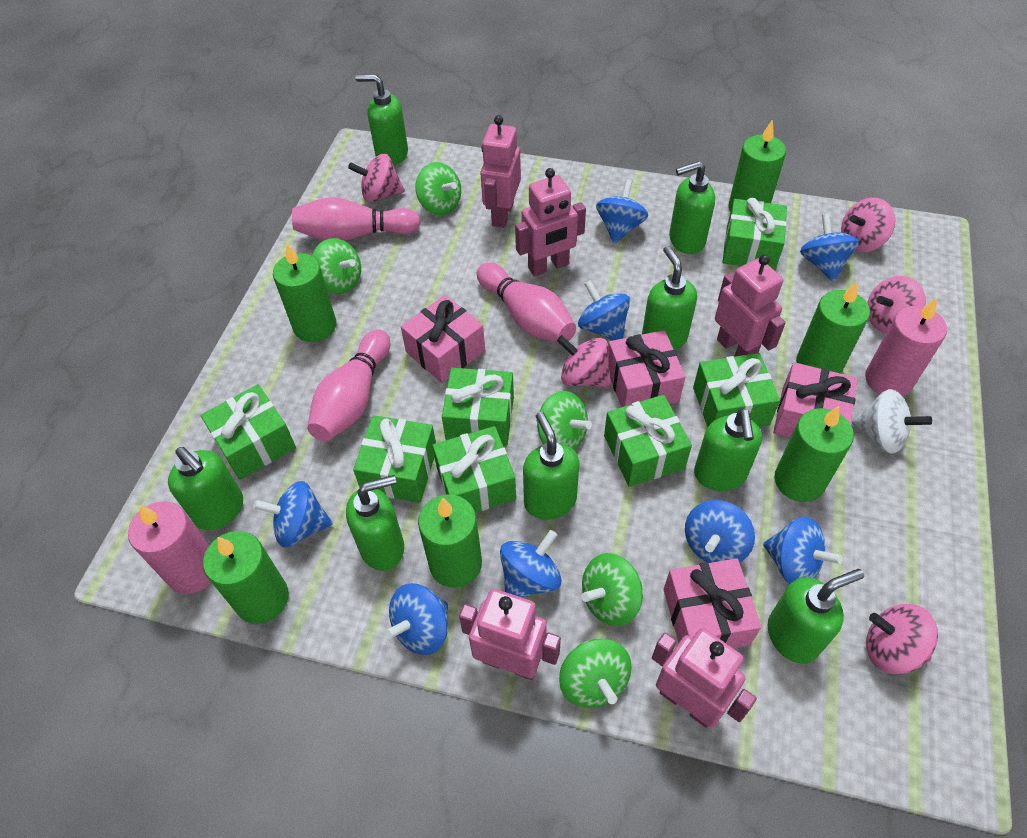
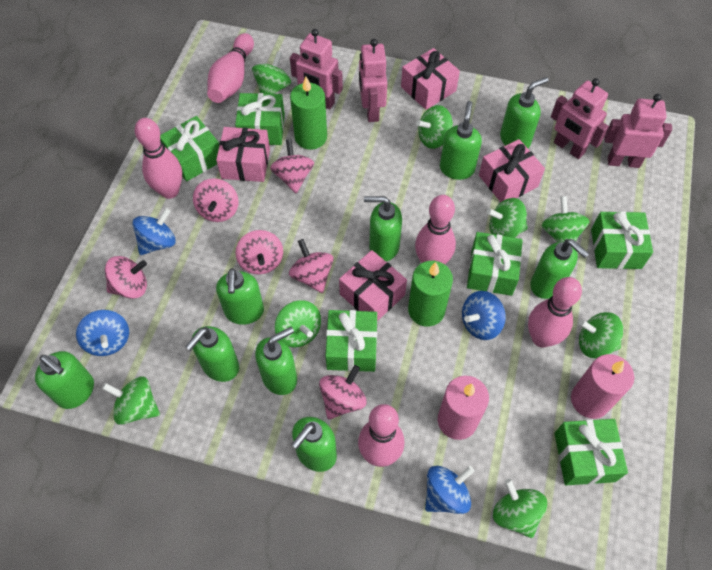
blue spinning top: 8 -> 4
green candle: 6 -> 2
green gift: 7 -> 6
green soap dispenser: 8 -> 9
green spinning top: 5 -> 8
pink bowling pin: 3 -> 5
pink robot: 5 -> 4
pink spinning top: 5 -> 6
white spinning top: 1 -> 0

